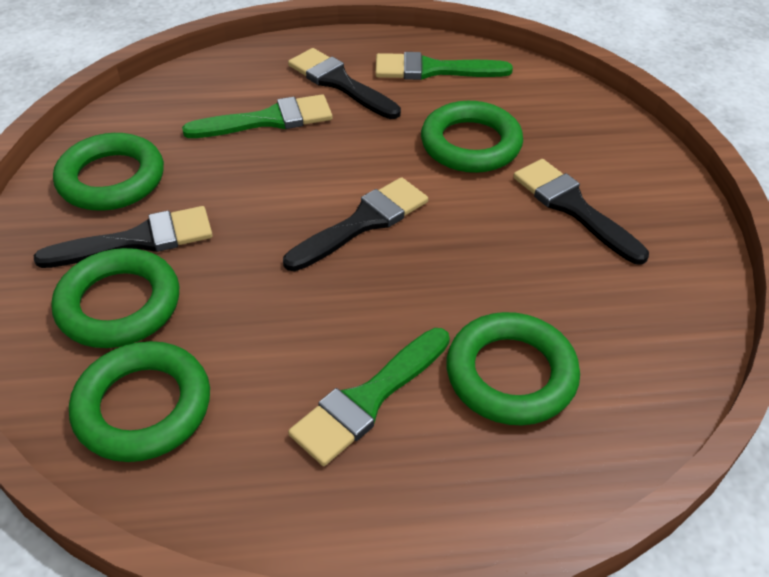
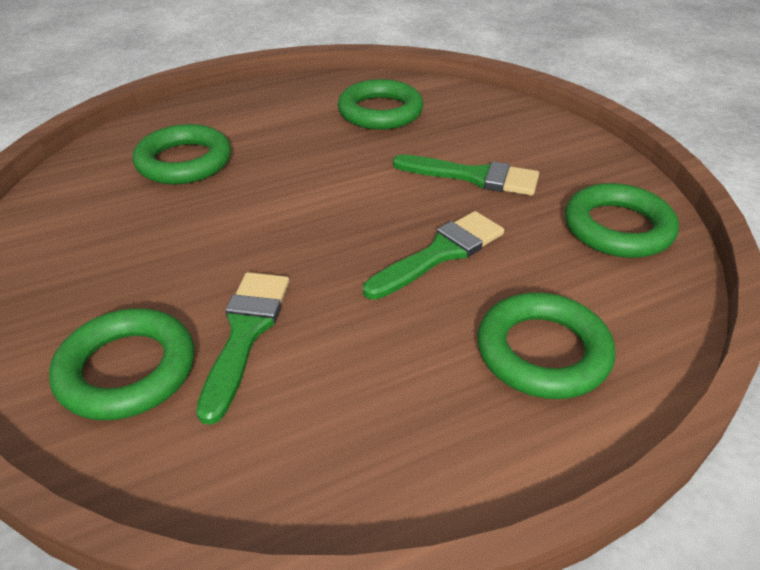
black brush: 4 -> 0

